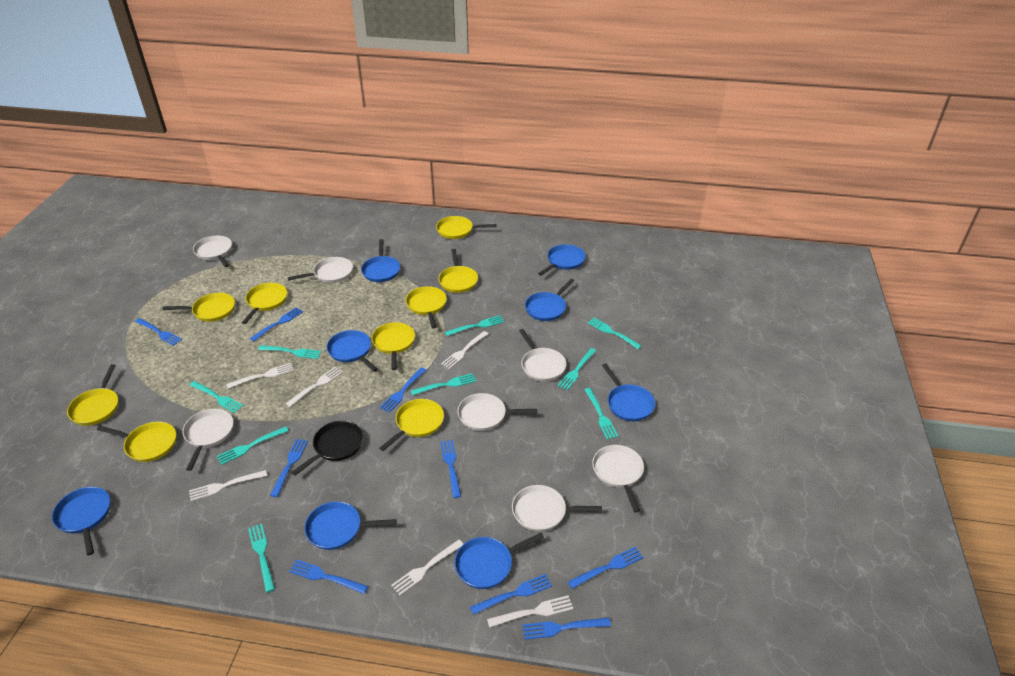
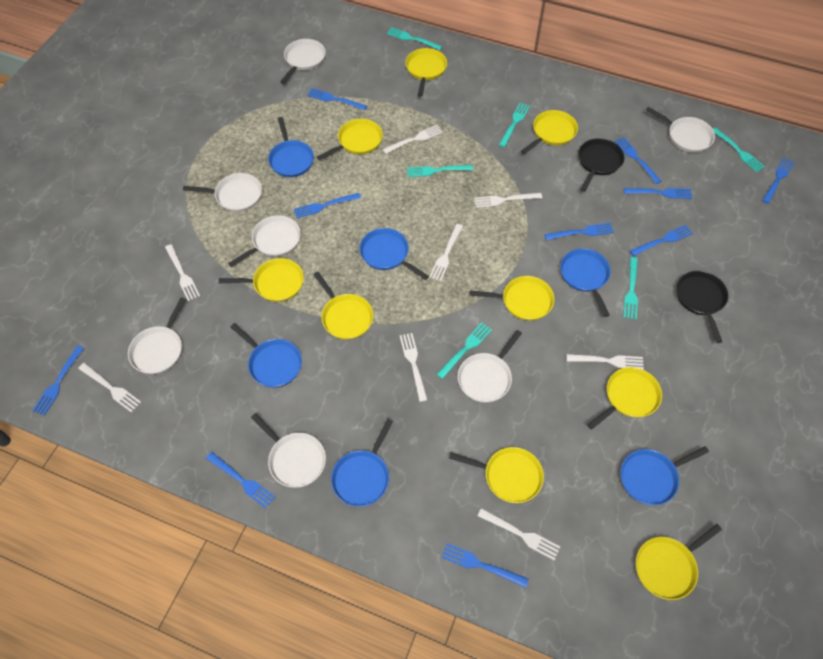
black pan: 1 -> 2
blue fork: 9 -> 10
blue pan: 8 -> 6
turquoise fork: 9 -> 6
white fork: 6 -> 8

